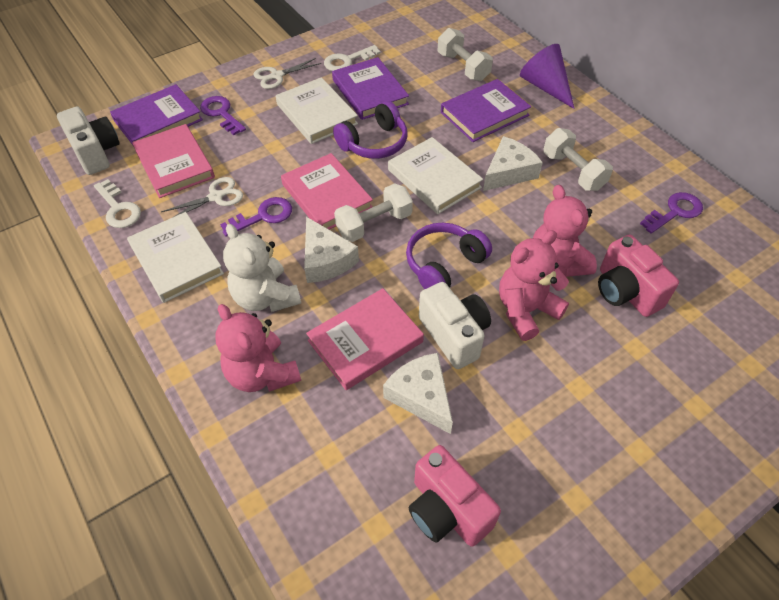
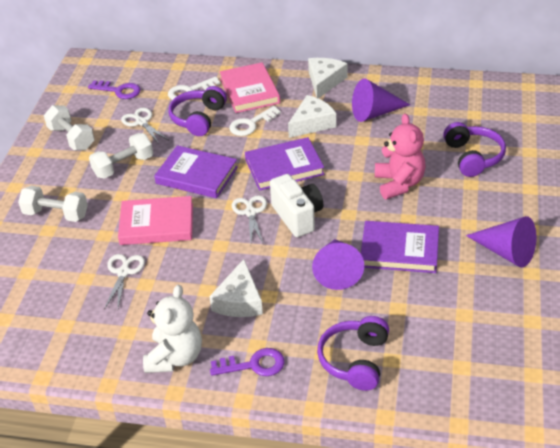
pink book: 3 -> 2
pink camera: 2 -> 0
pink teddy bear: 3 -> 1
purple cone: 1 -> 3
purple headphones: 2 -> 3
purple key: 3 -> 2
white book: 3 -> 0
white camera: 2 -> 1
white scissors: 2 -> 3

